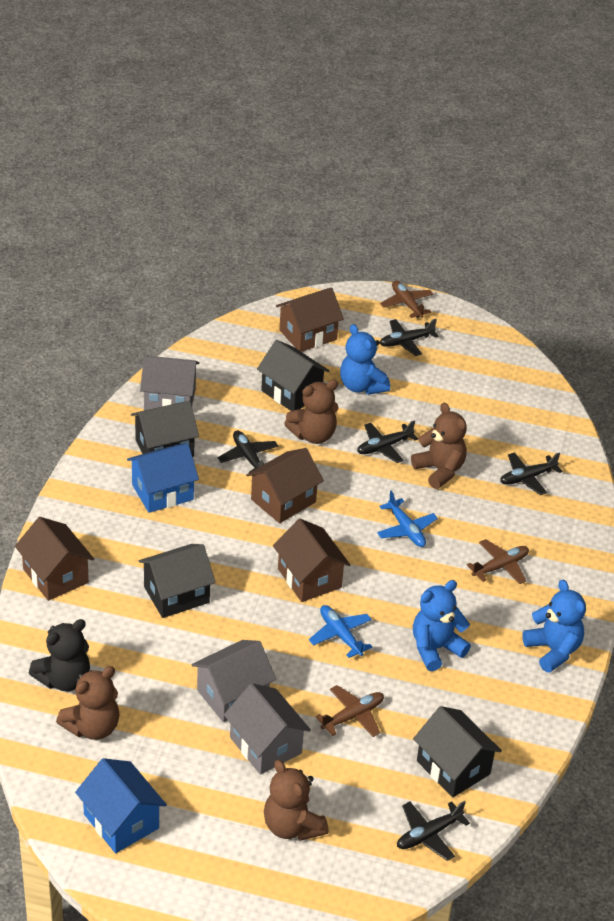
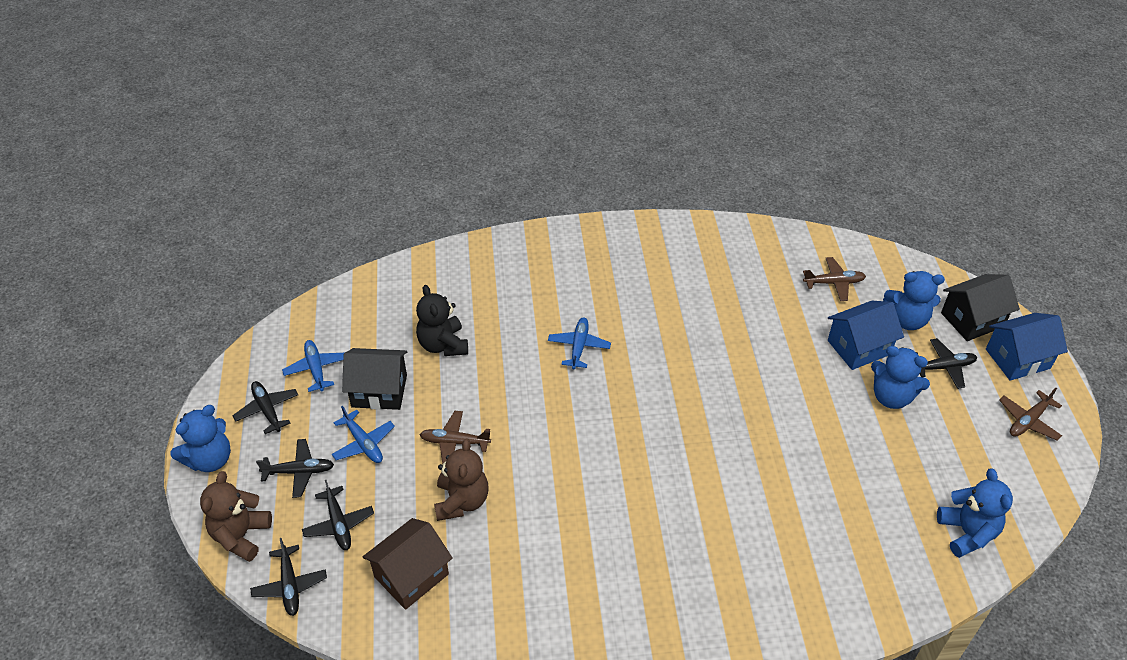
black house: 4 -> 2
blue plane: 2 -> 3
blue teddy bear: 3 -> 4
brown house: 4 -> 1
brown teddy bear: 4 -> 2
grey house: 3 -> 0

